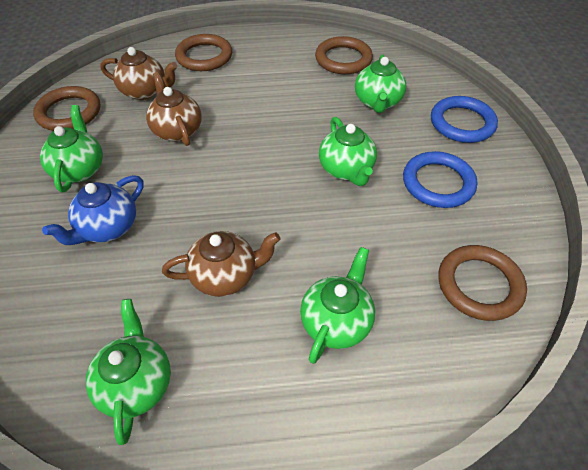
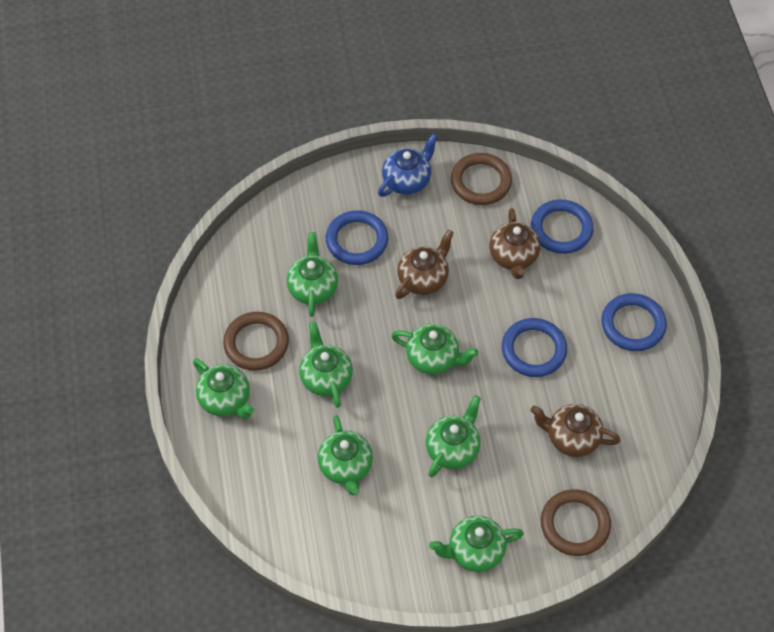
blue ring: 2 -> 4
brown ring: 4 -> 3
green teapot: 5 -> 7

